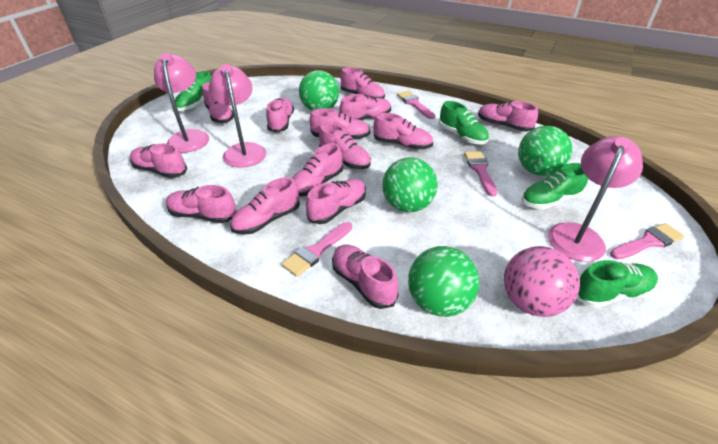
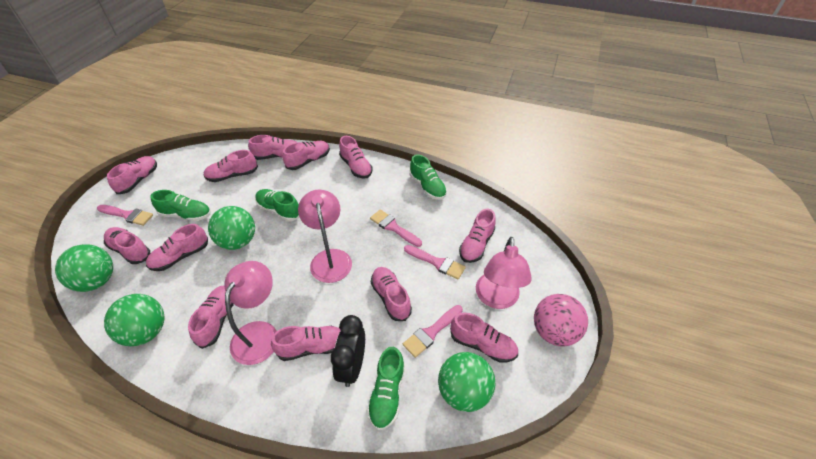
black clock: 0 -> 1
pink shoe: 14 -> 12

